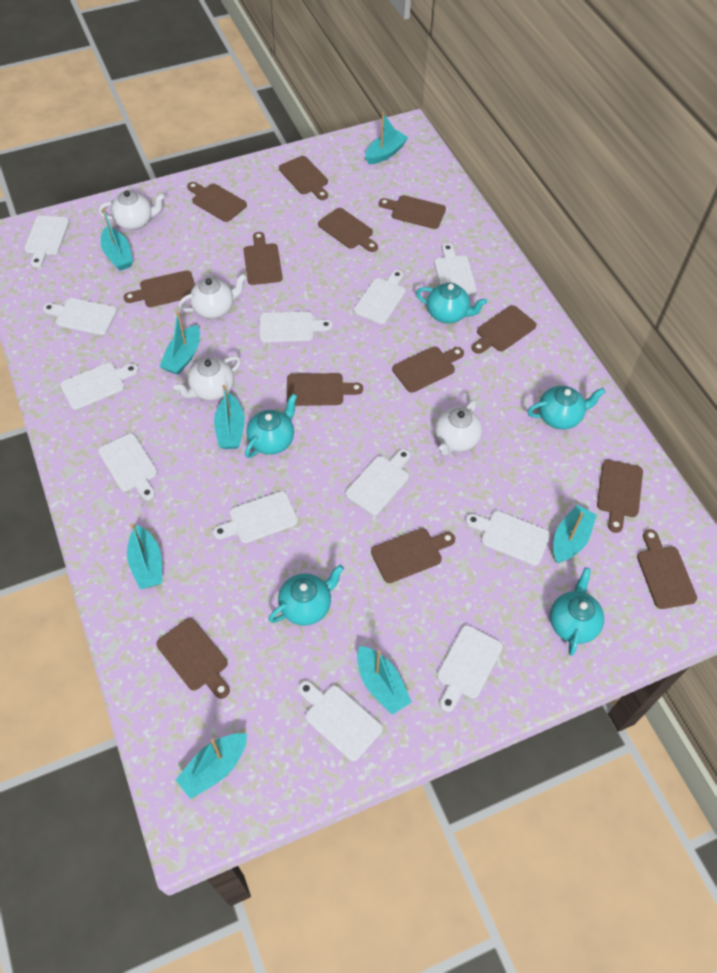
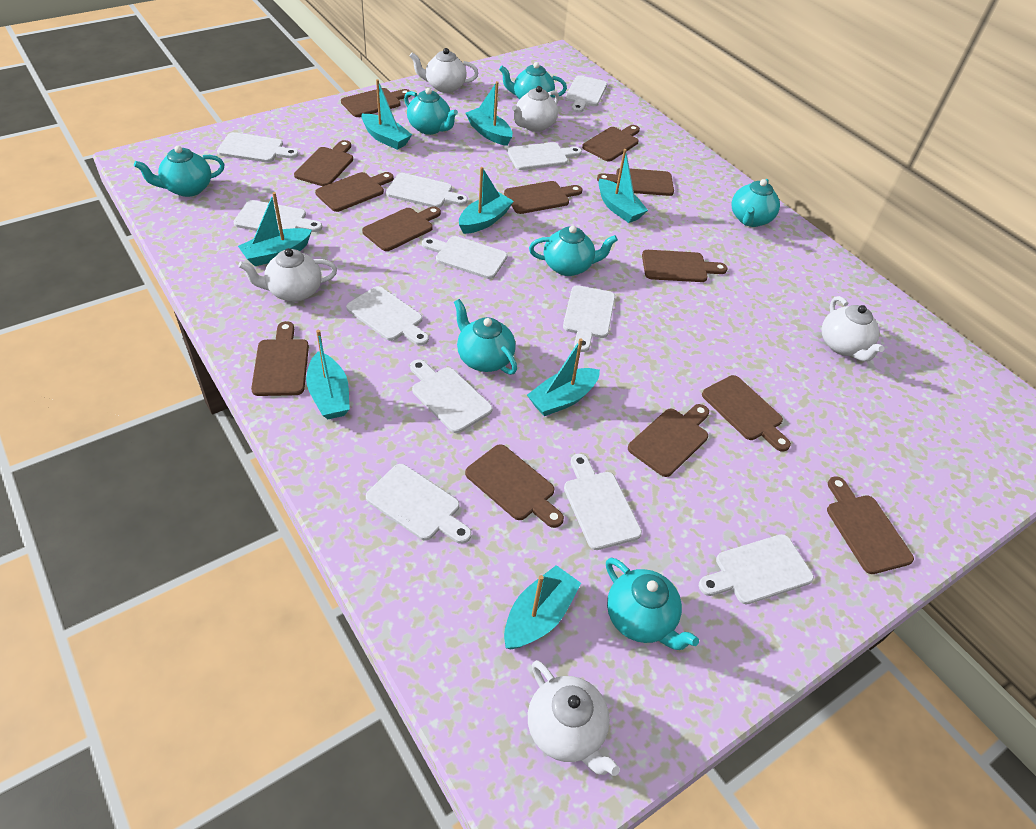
turquoise teapot: 5 -> 7
white teapot: 4 -> 5

